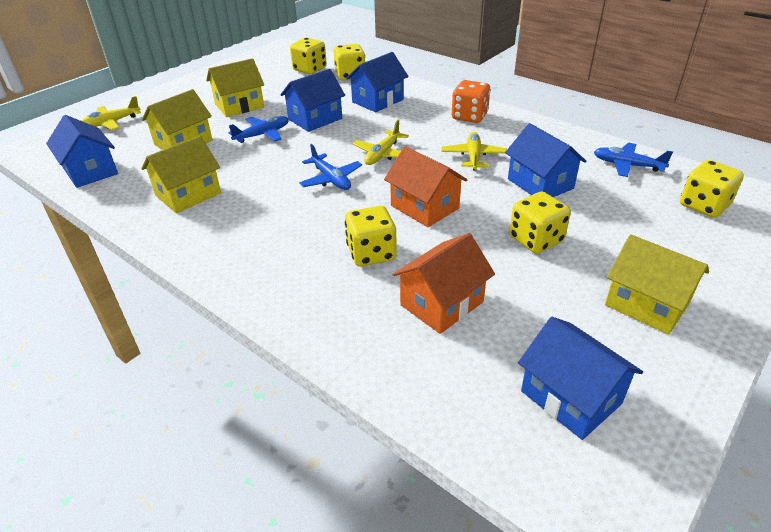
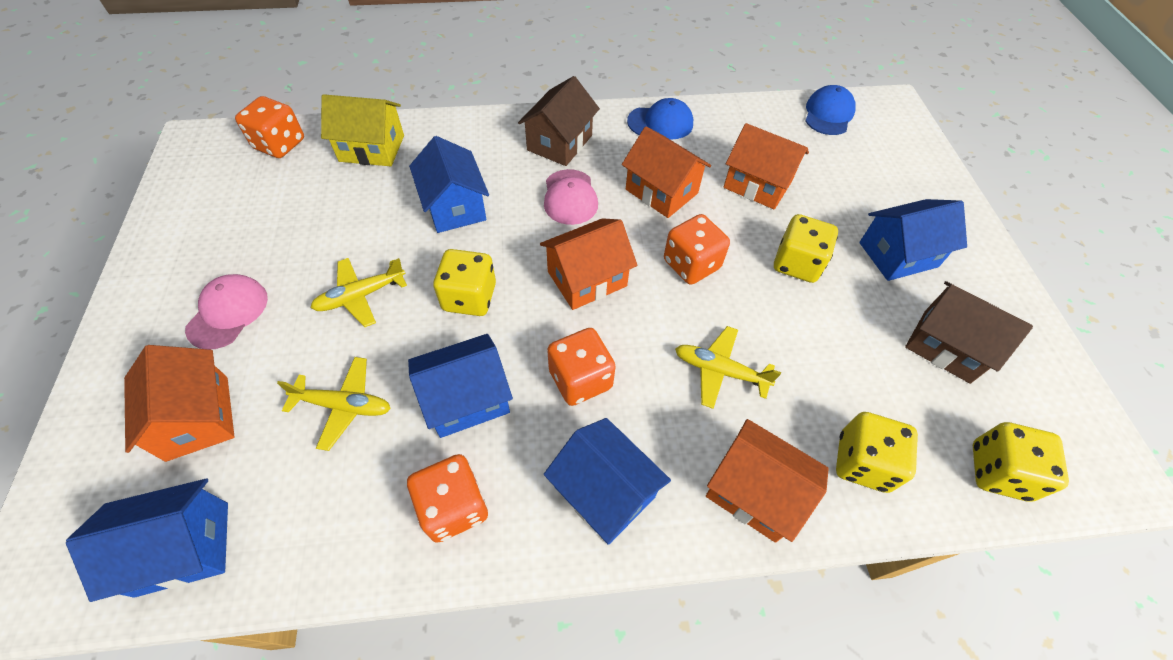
blue cap: 0 -> 2
blue plane: 3 -> 0
brown house: 0 -> 2
orange dice: 1 -> 4
orange house: 2 -> 5
pink cap: 0 -> 2
yellow dice: 5 -> 4
yellow house: 4 -> 1

